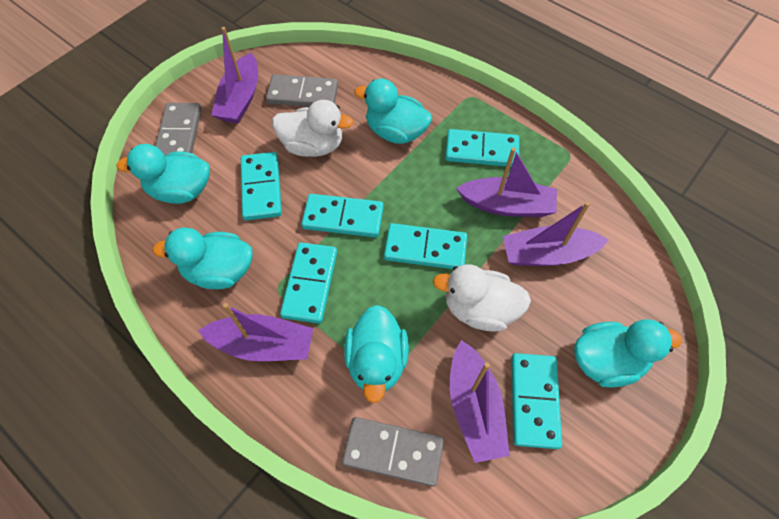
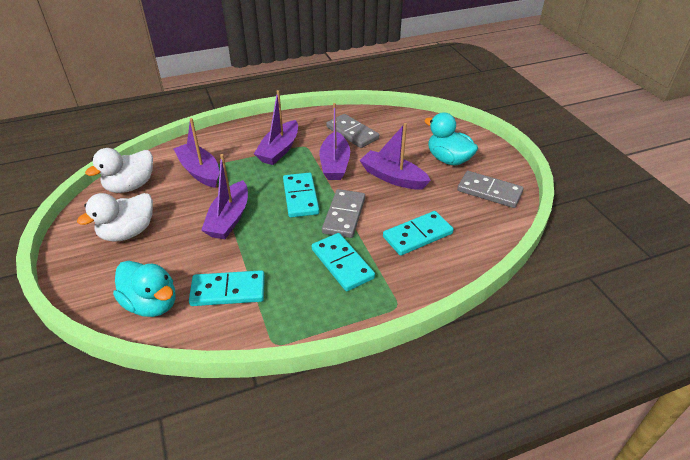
turquoise domino: 6 -> 4
turquoise duck: 5 -> 2

